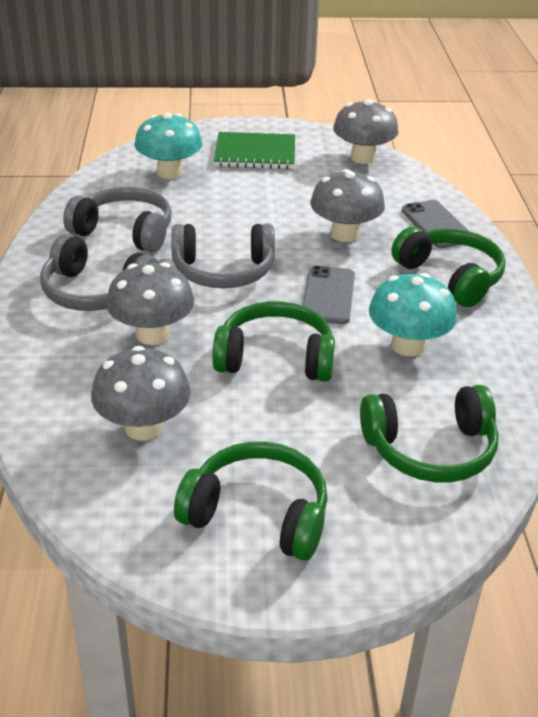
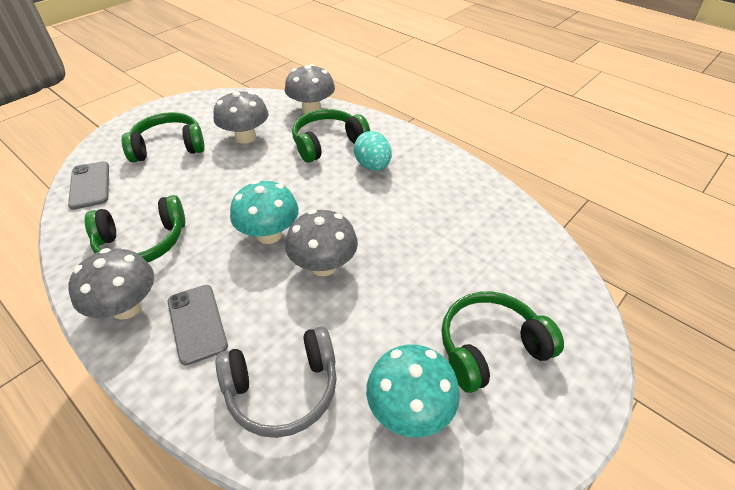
green notebook: 1 -> 0
grey headphones: 3 -> 1
turquoise egg: 0 -> 1

